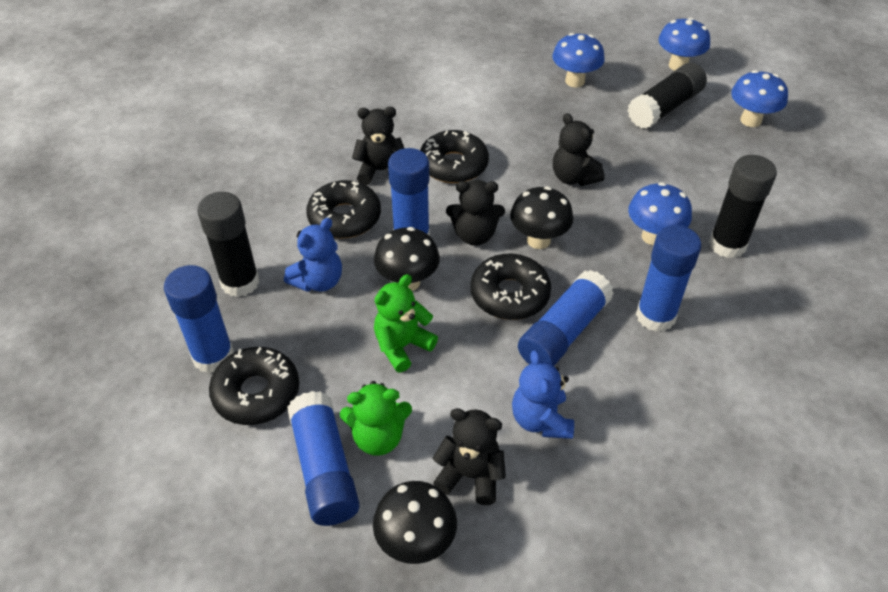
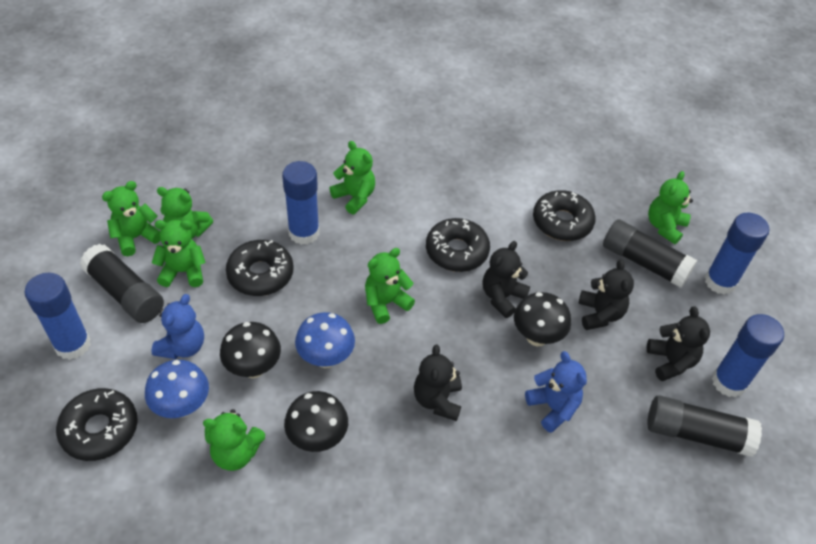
blue glue stick: 5 -> 4
blue mushroom: 4 -> 2
green teddy bear: 2 -> 7

